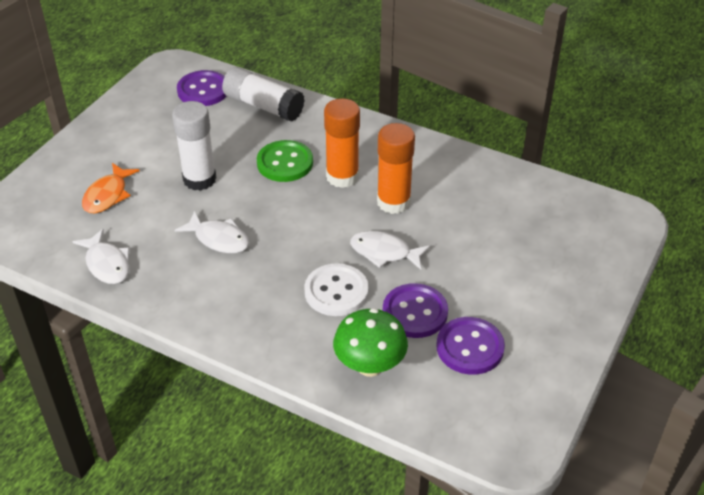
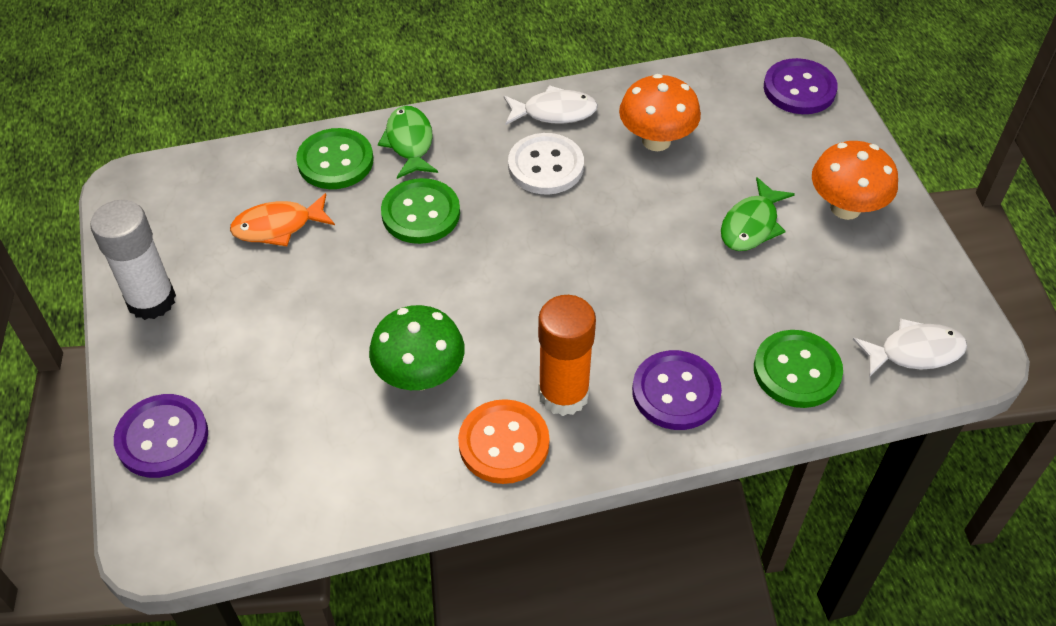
green button: 1 -> 3
green fish: 0 -> 2
orange button: 0 -> 1
orange glue stick: 2 -> 1
orange mushroom: 0 -> 2
white fish: 3 -> 2
white glue stick: 2 -> 1

